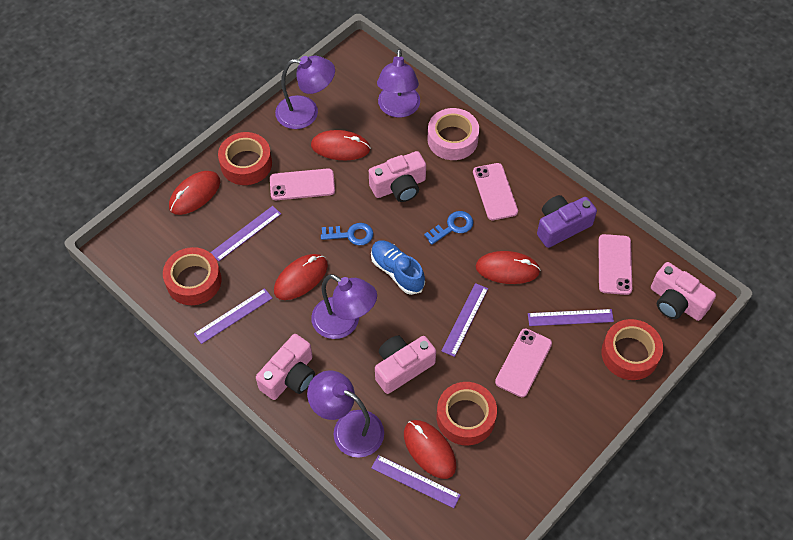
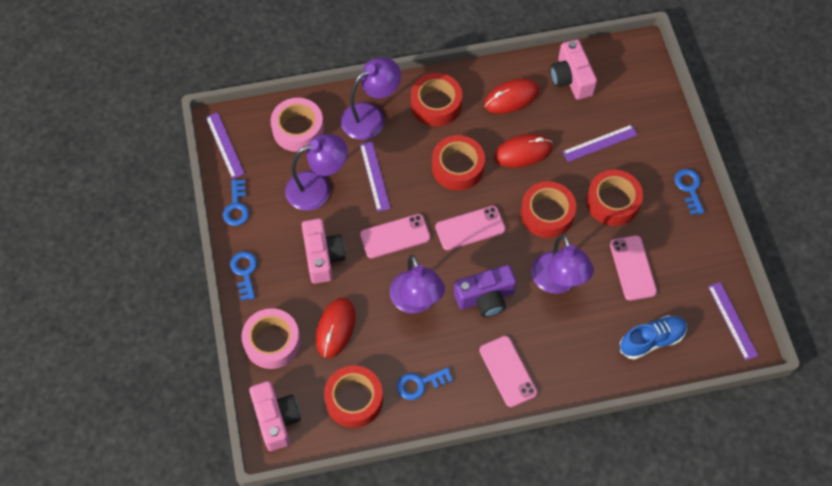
blue key: 2 -> 4
pink camera: 4 -> 3
pink tape: 1 -> 2
purple ruler: 5 -> 4
red mouse: 5 -> 3
red tape: 4 -> 5

